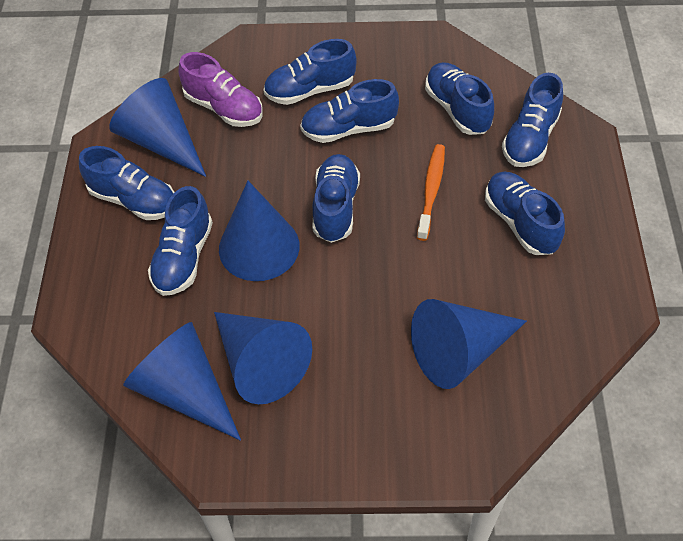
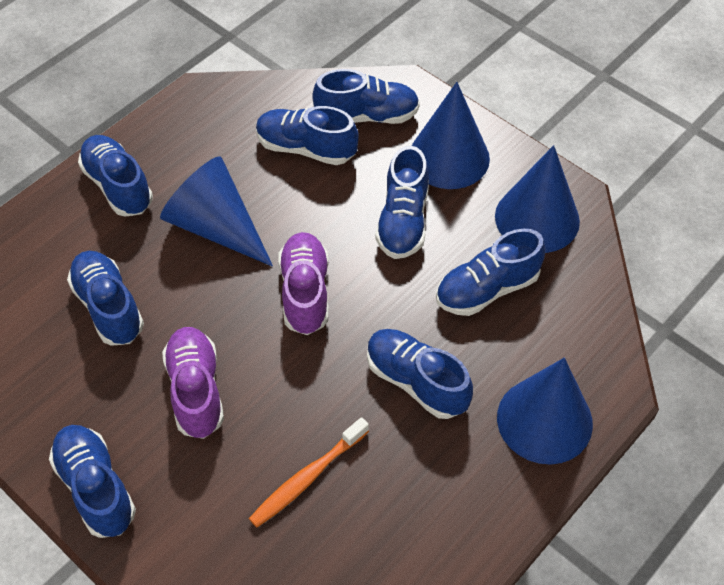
blue cone: 5 -> 4
purple shoe: 1 -> 2

